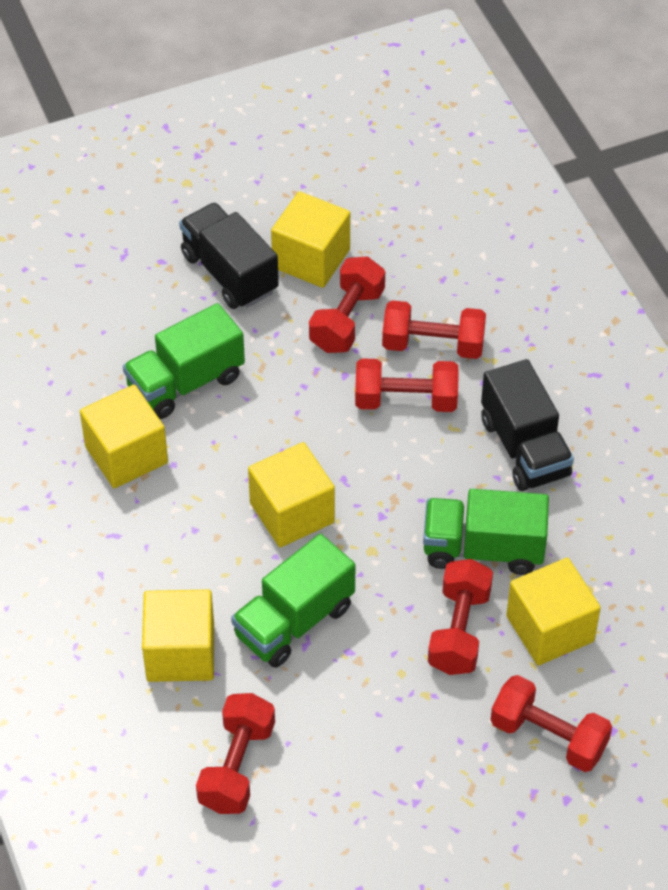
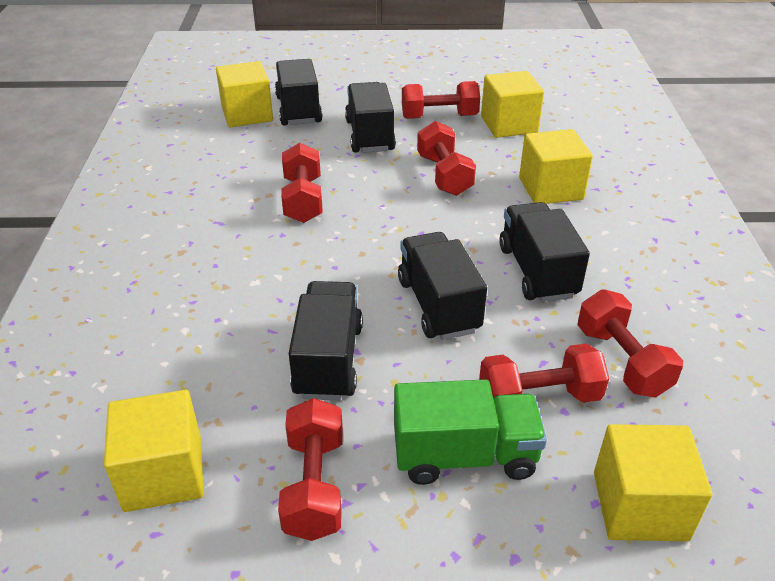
black truck: 2 -> 5
green truck: 3 -> 1

